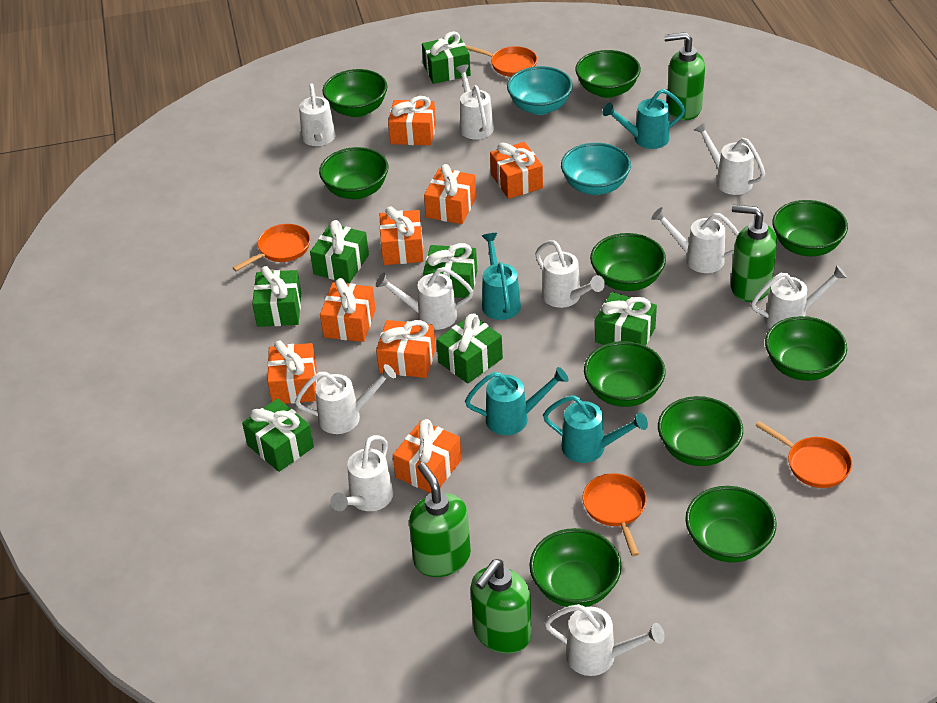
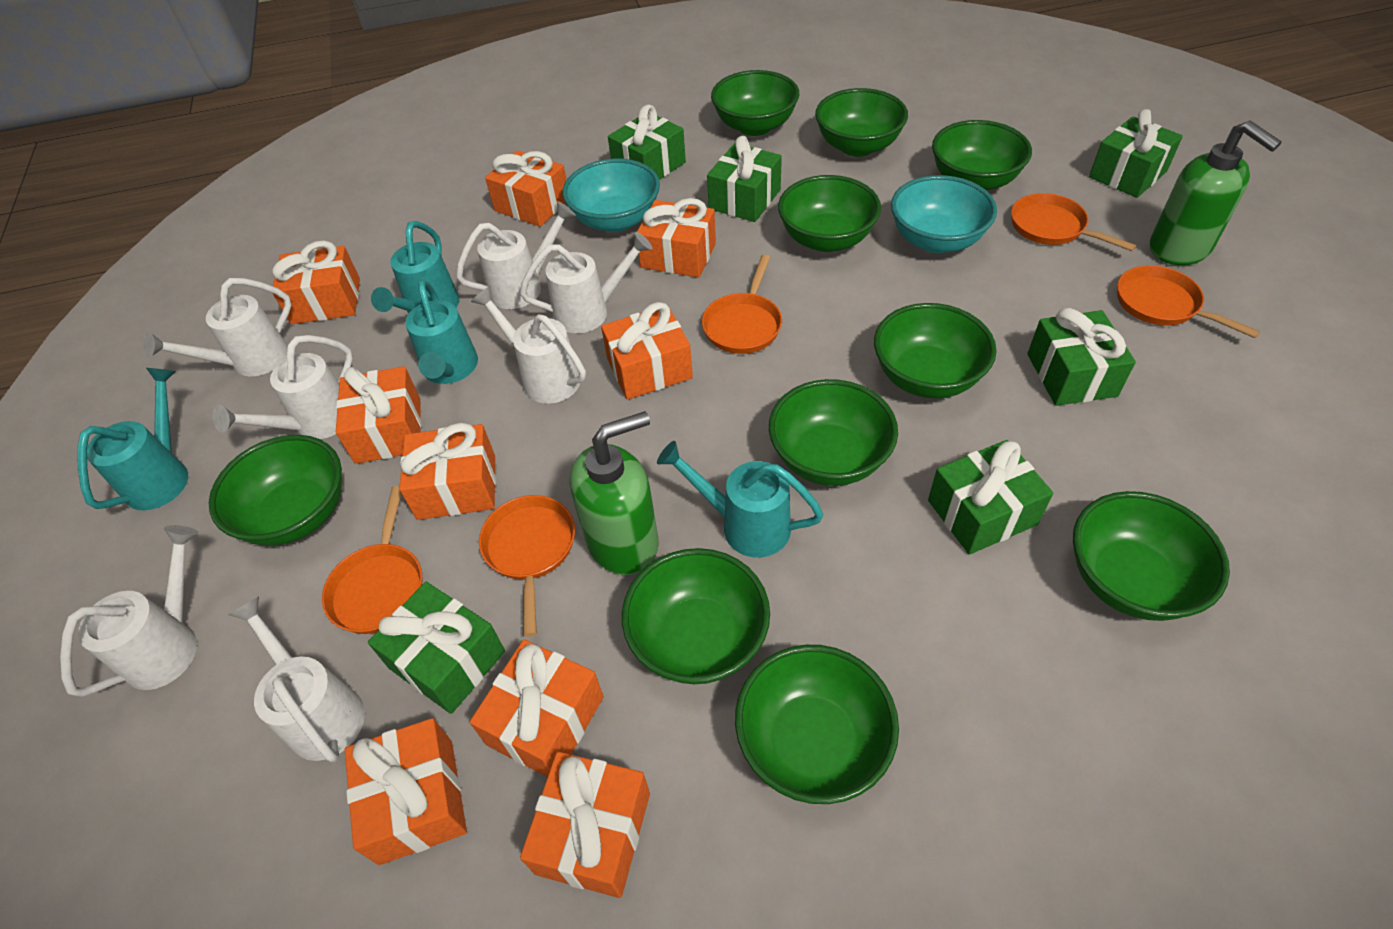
green gift: 7 -> 6
green soap dispenser: 4 -> 2
orange gift: 8 -> 9
orange pan: 4 -> 5
white watering can: 10 -> 7

